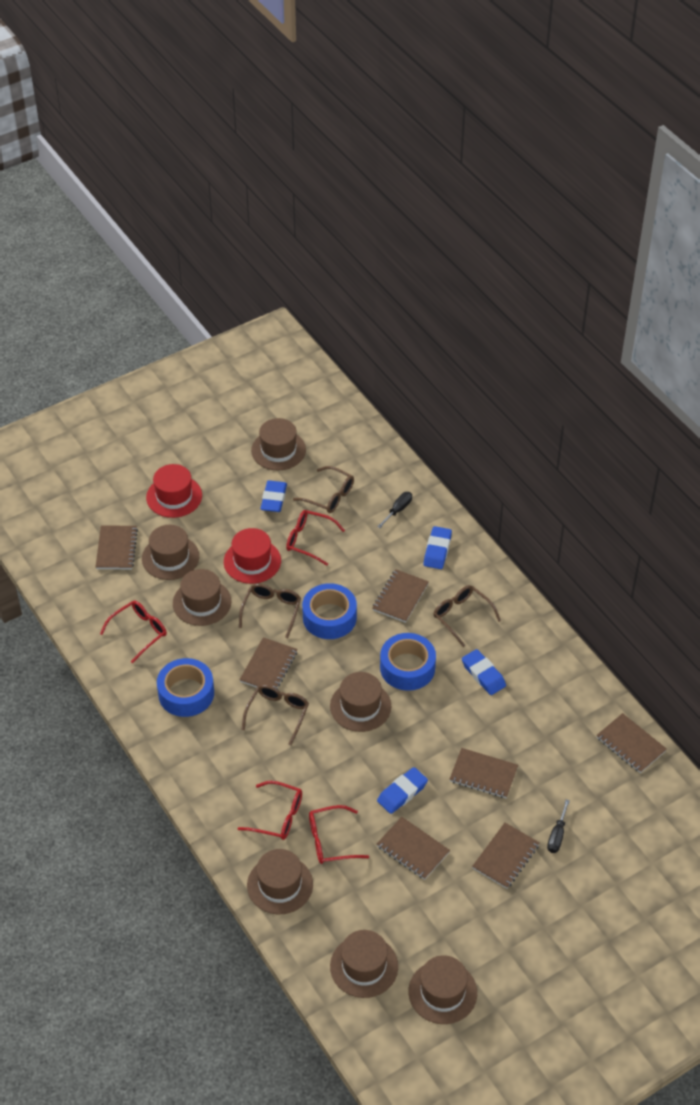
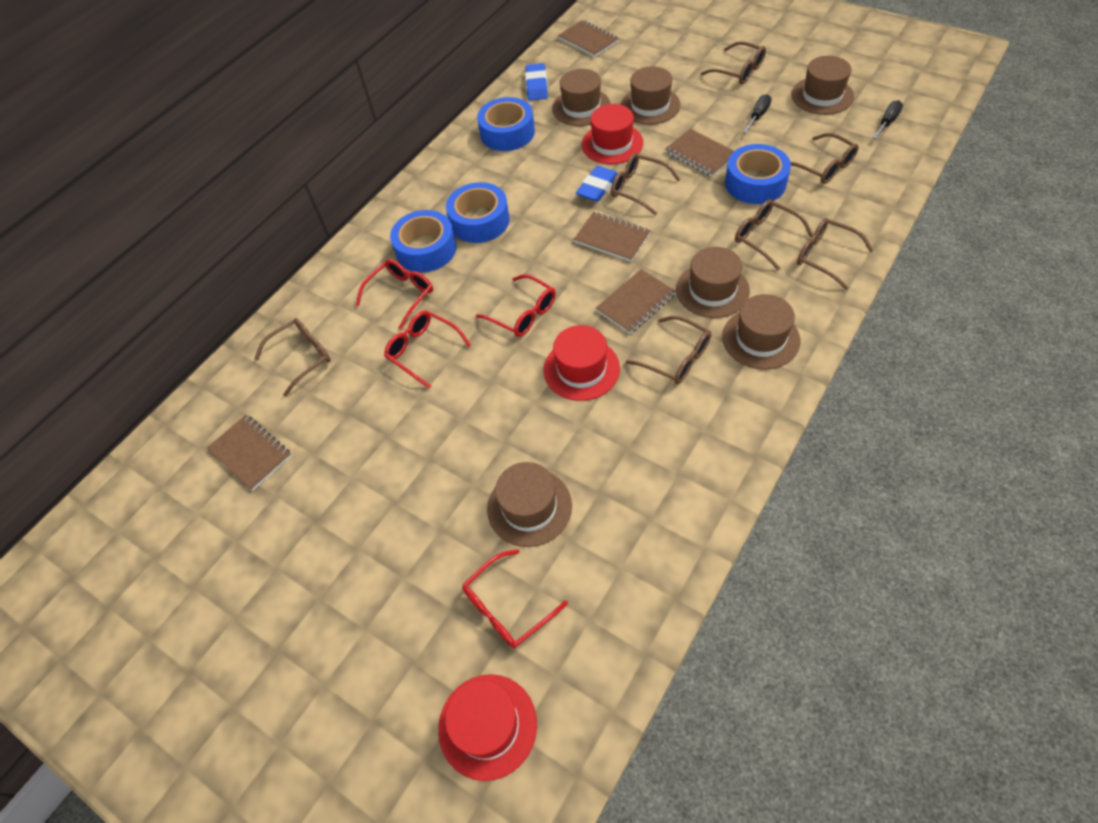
blue eraser: 4 -> 2
blue tape: 3 -> 4
brown glasses: 4 -> 7
brown hat: 7 -> 6
brown notebook: 7 -> 5
red hat: 2 -> 3

